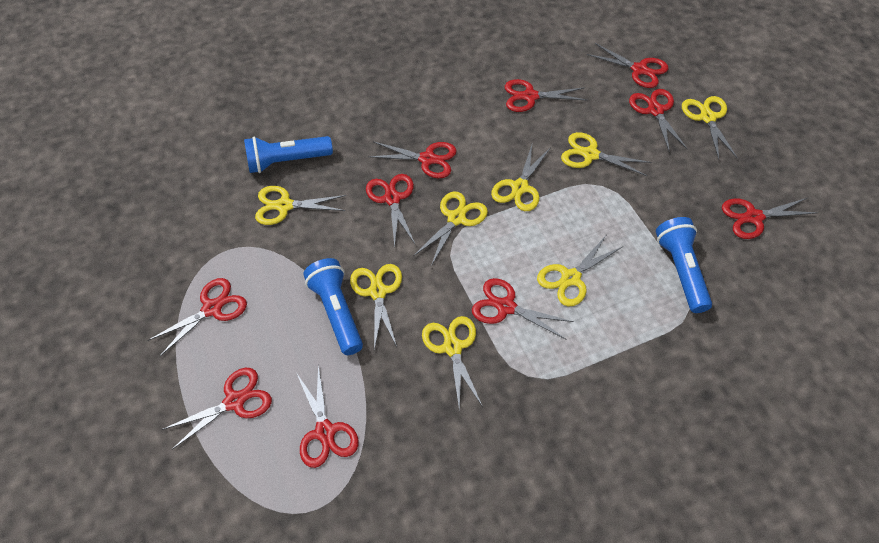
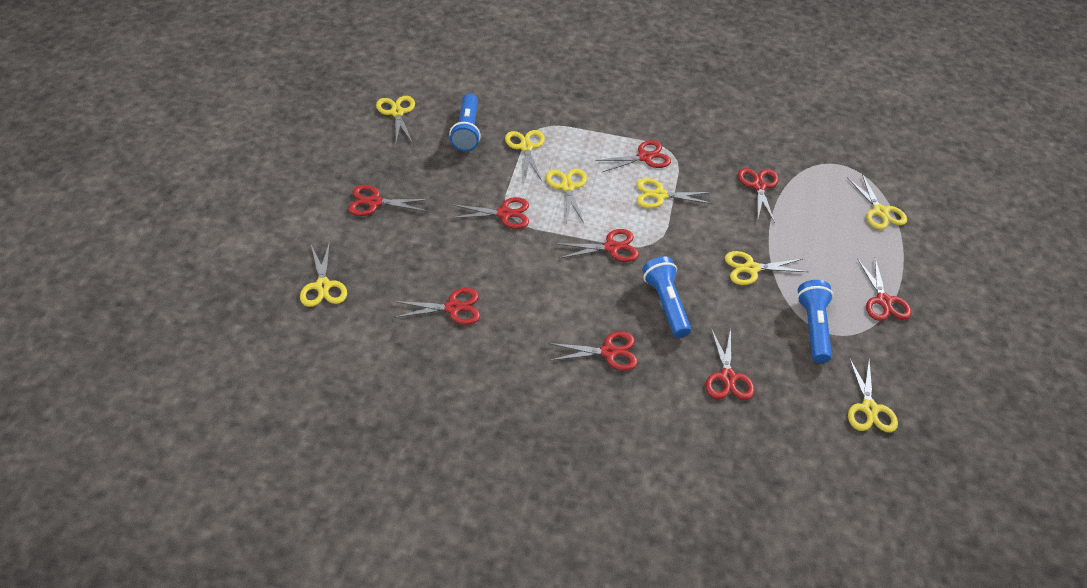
red scissors: 10 -> 9

